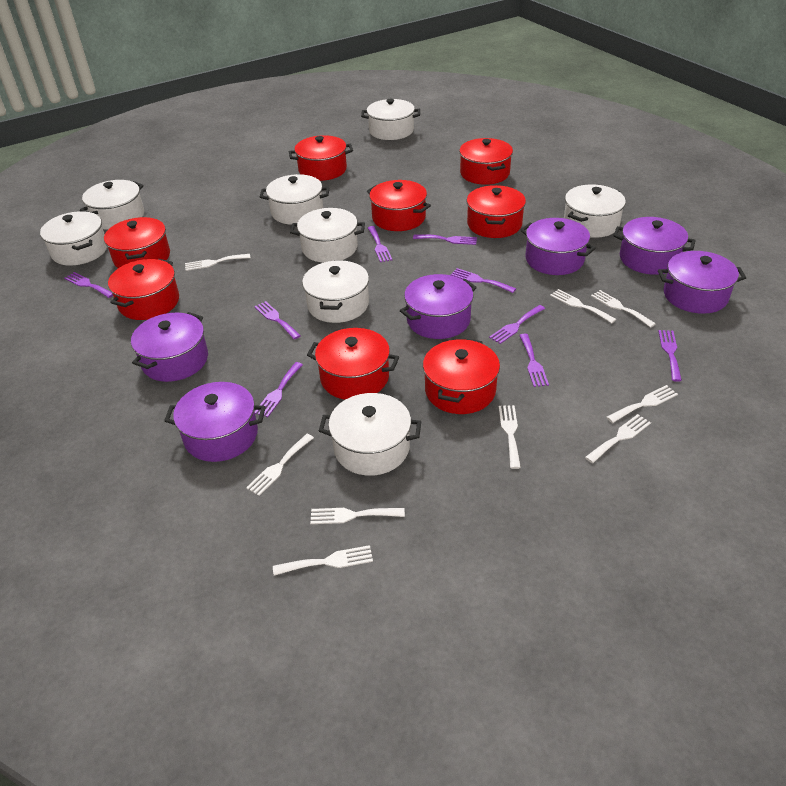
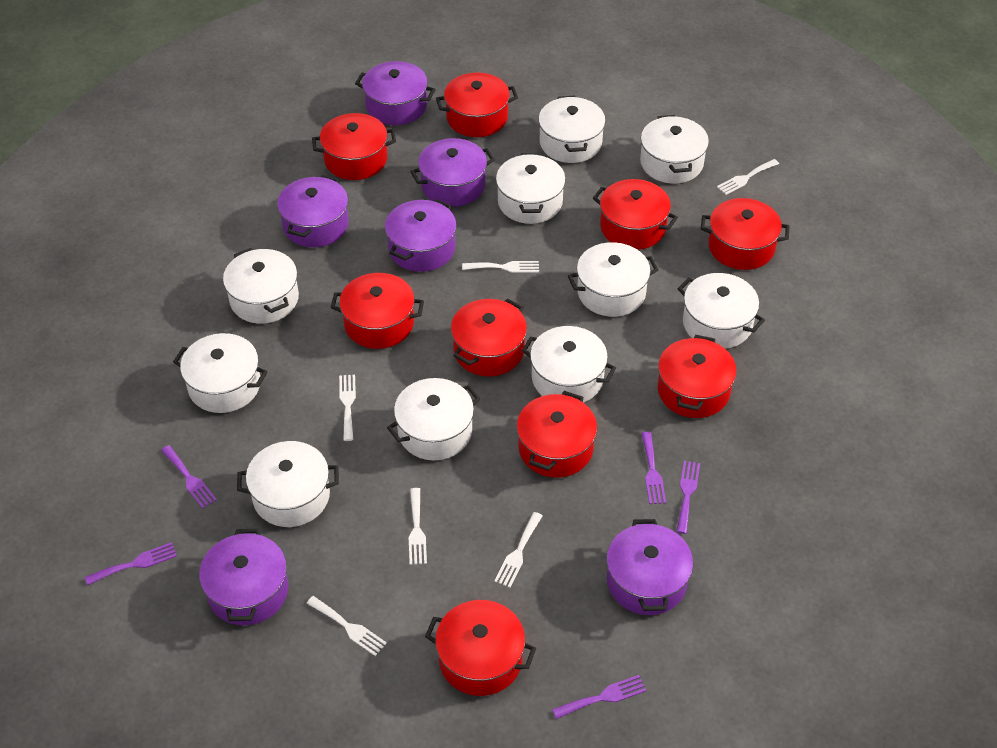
purple fork: 9 -> 5
red pot: 8 -> 9
white fork: 9 -> 6
white pot: 8 -> 10

